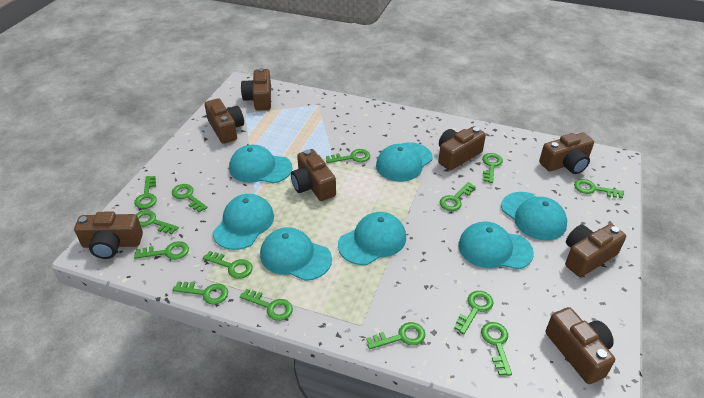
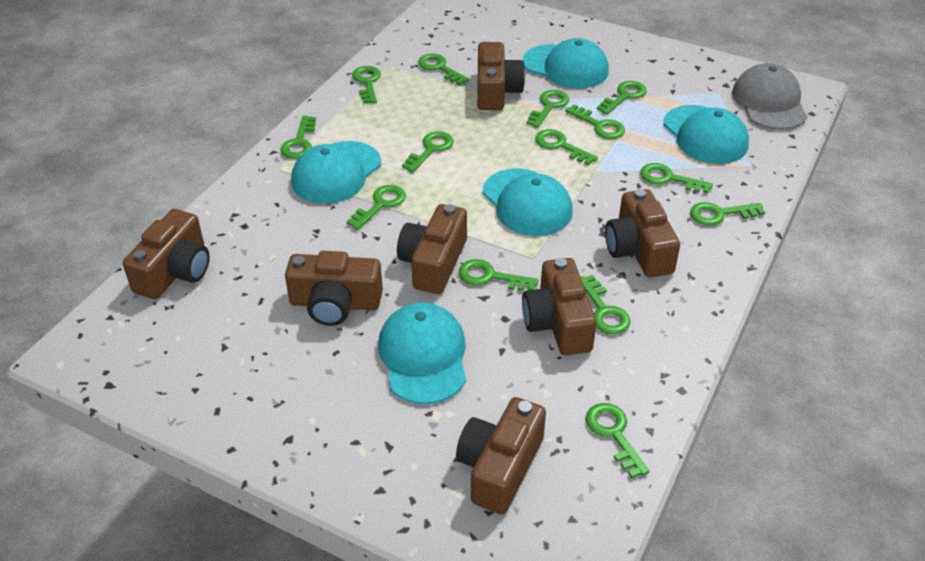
brown camera: 8 -> 7
grey cap: 0 -> 1
turquoise cap: 7 -> 5

